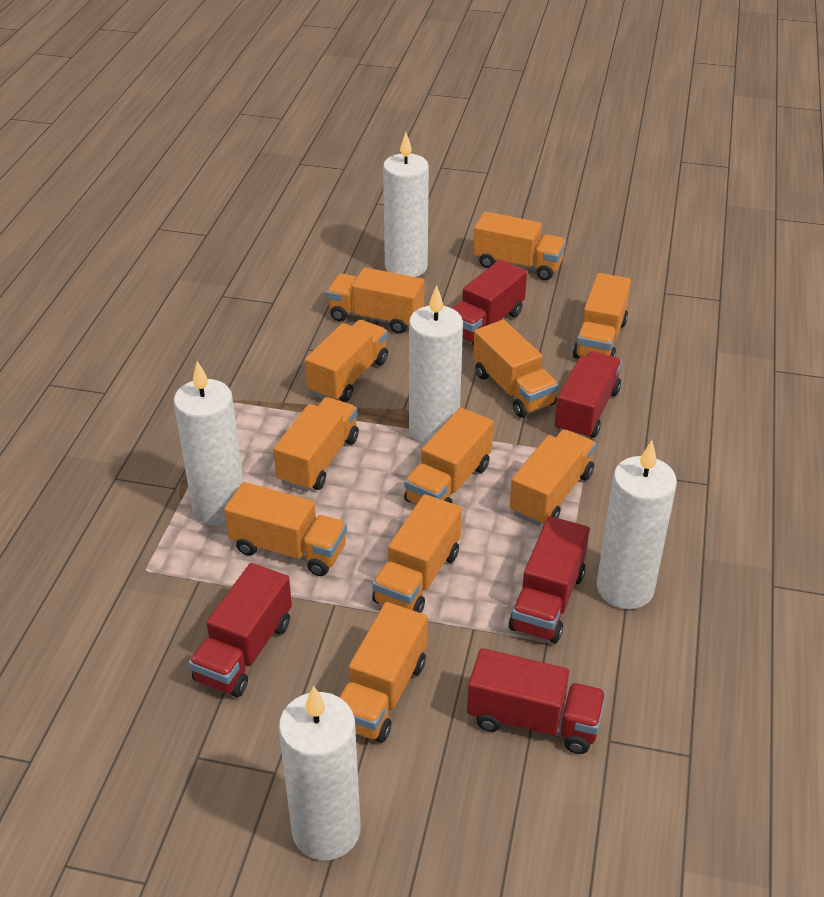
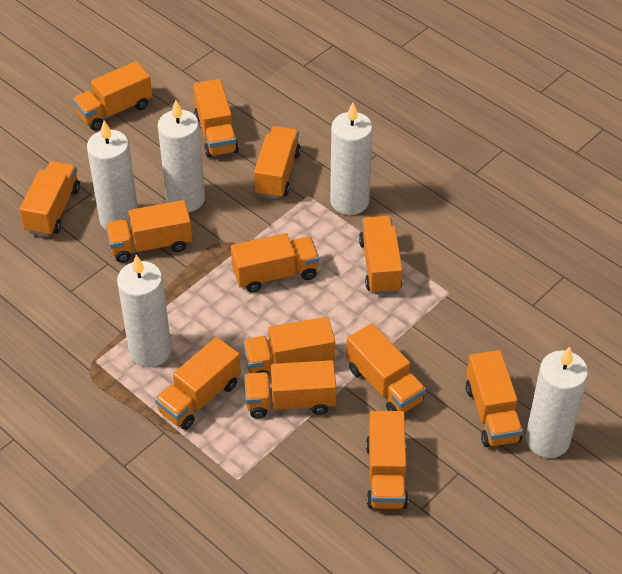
orange truck: 11 -> 13
red truck: 5 -> 0

